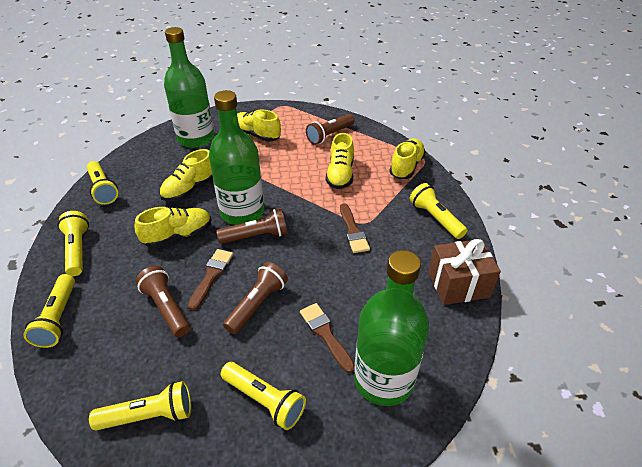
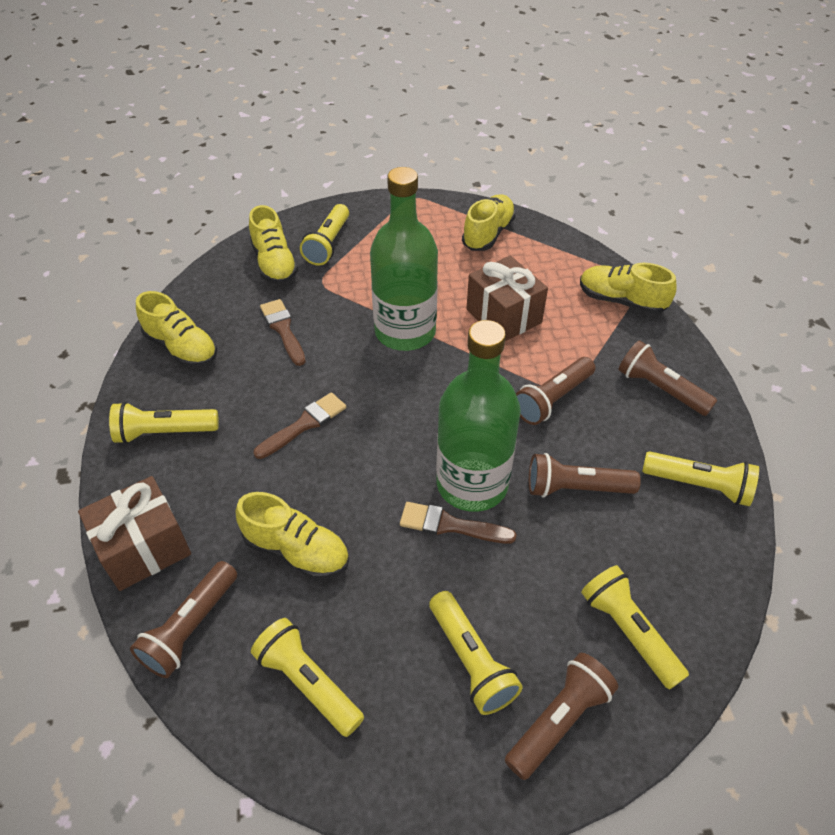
brown flashlight: 4 -> 5
brown gift: 1 -> 2
green bottle: 3 -> 2

